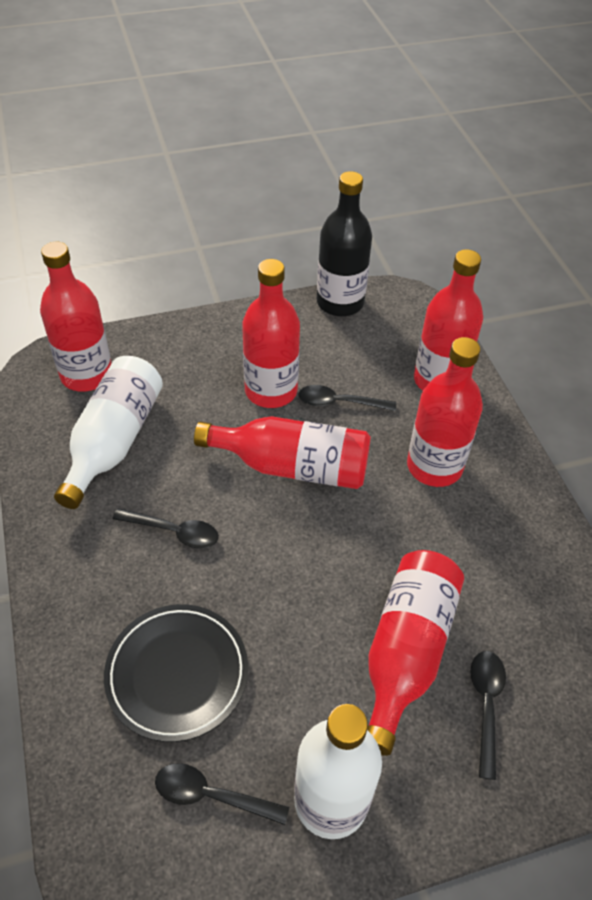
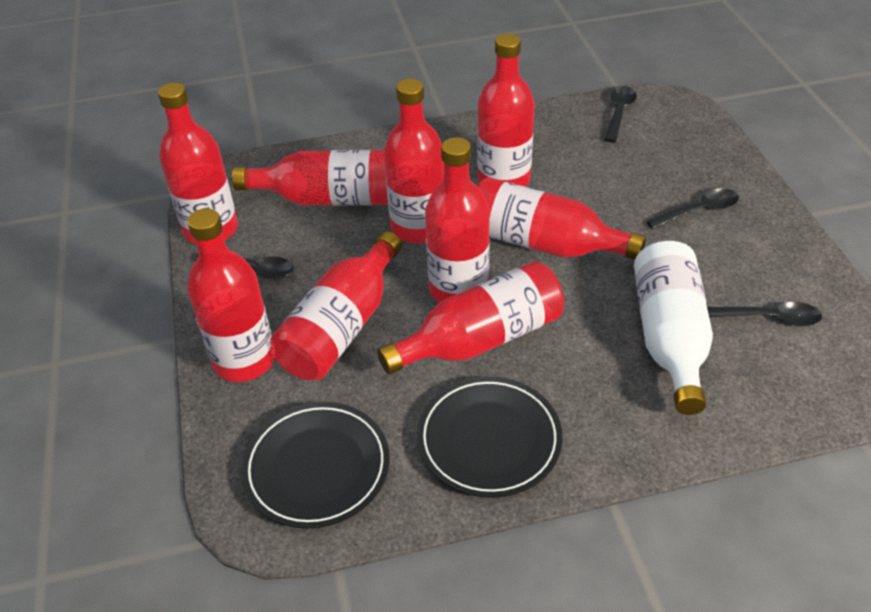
black bottle: 1 -> 0
black plate: 1 -> 2
red bottle: 6 -> 9
white bottle: 2 -> 1

